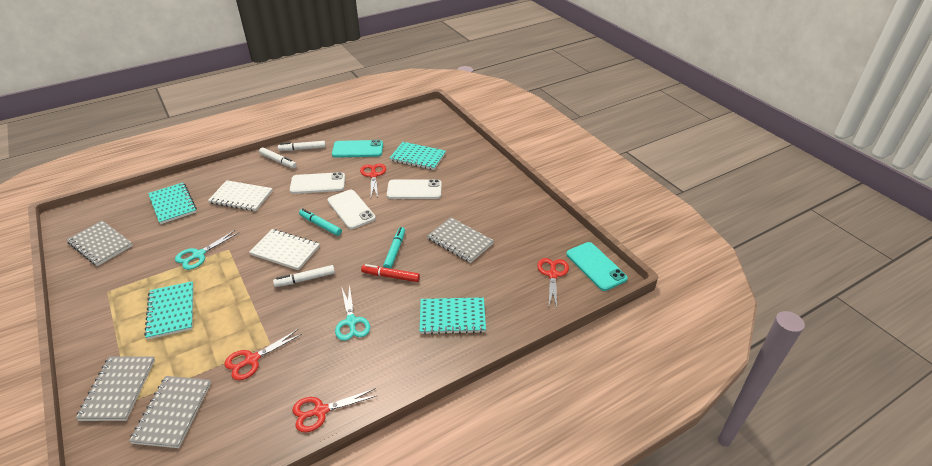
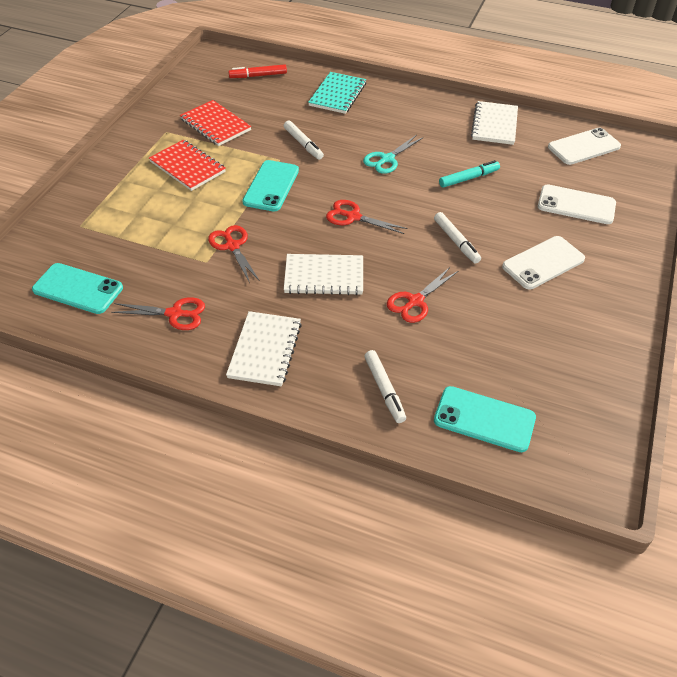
grey notebook: 4 -> 0
red notebook: 0 -> 2
turquoise marker: 2 -> 1
turquoise notebook: 4 -> 1
turquoise phone: 2 -> 3
turquoise scissors: 2 -> 1
white notebook: 2 -> 3

